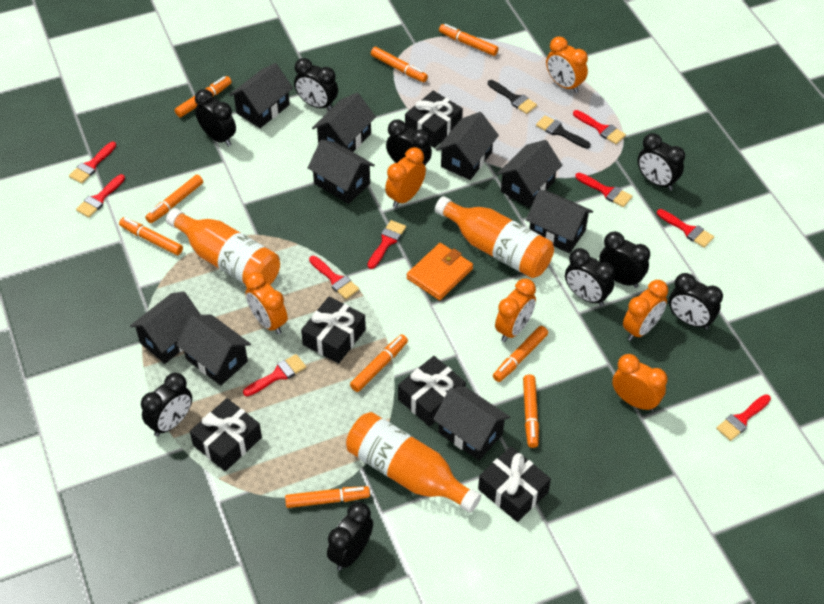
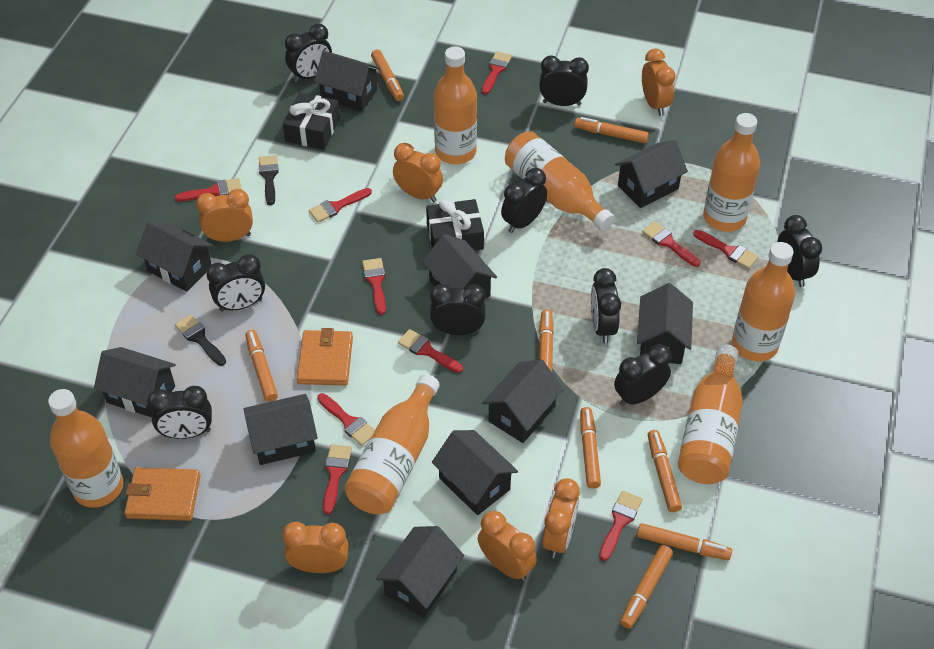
black gift: 5 -> 2
black house: 9 -> 10
orange bottle: 3 -> 7
orange marker: 9 -> 8
orange wallet: 1 -> 2
red brush: 9 -> 10

